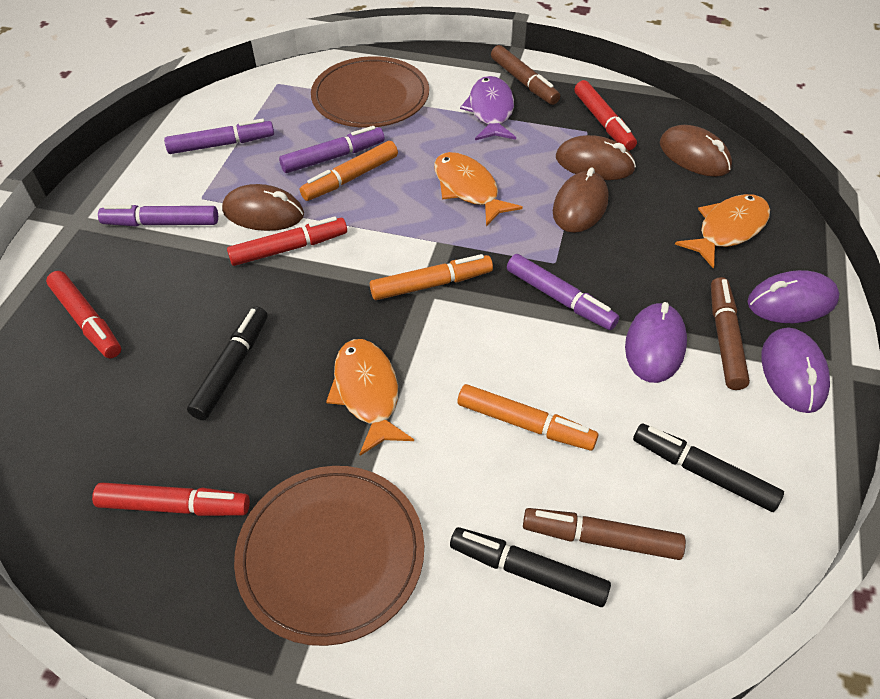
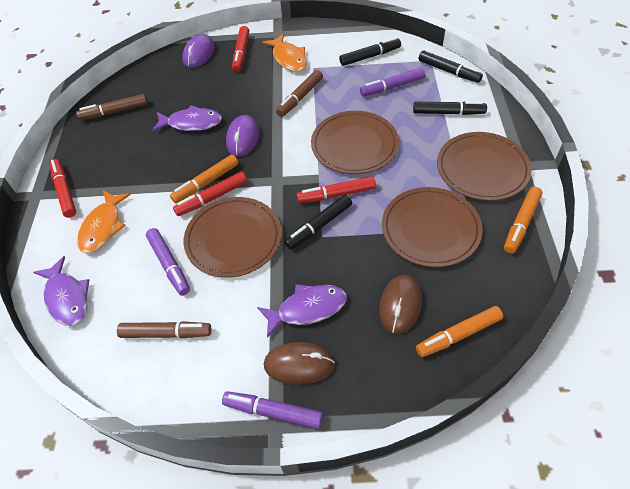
black marker: 3 -> 4
brown mouse: 4 -> 2
brown plate: 2 -> 4
orange fish: 3 -> 2
purple fish: 1 -> 3
purple marker: 4 -> 3
purple mouse: 3 -> 2

